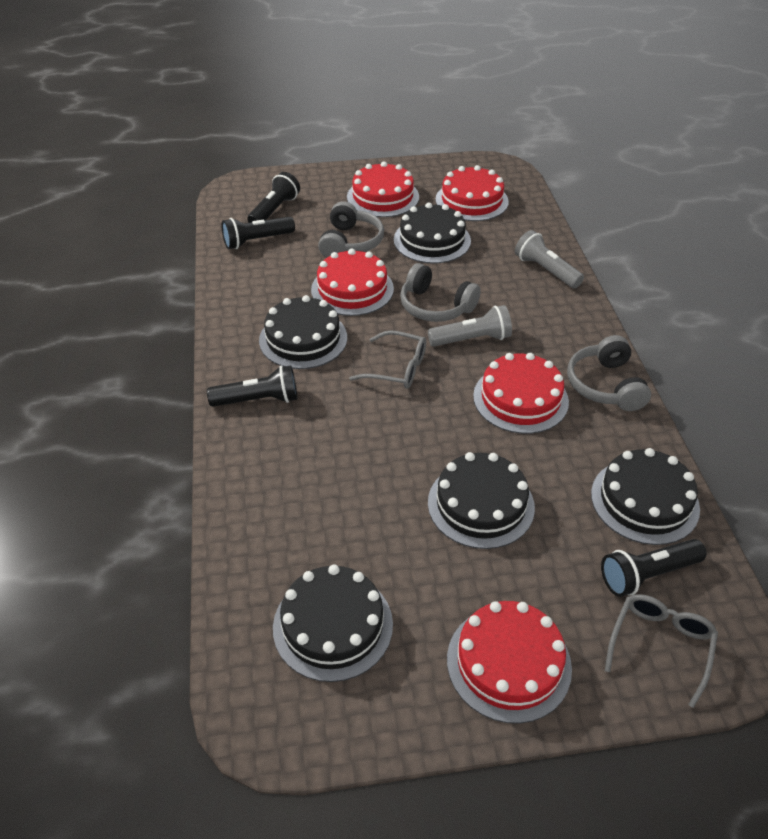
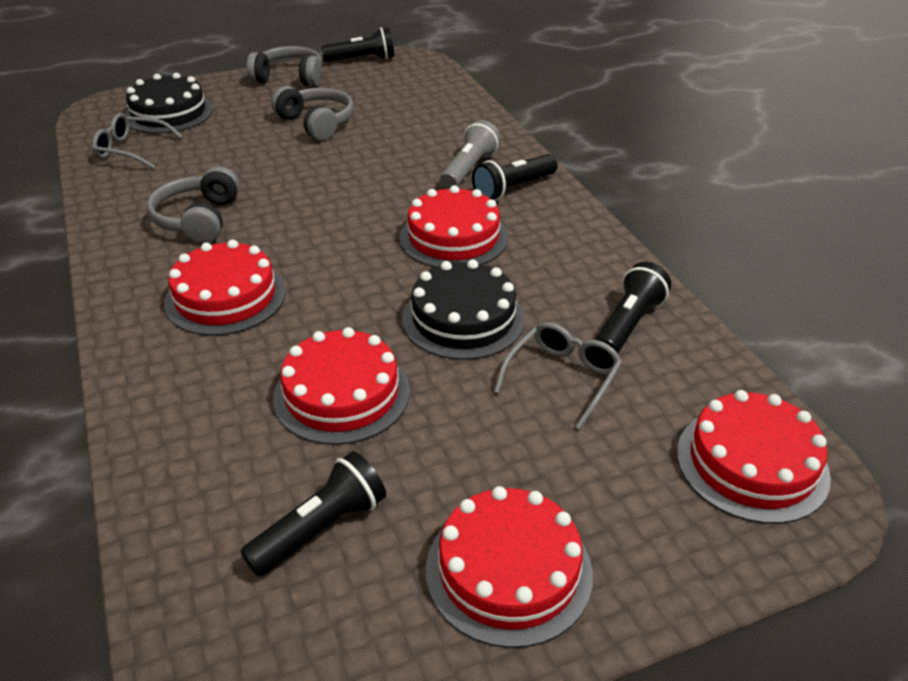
black cake: 5 -> 2
grey flashlight: 2 -> 1

